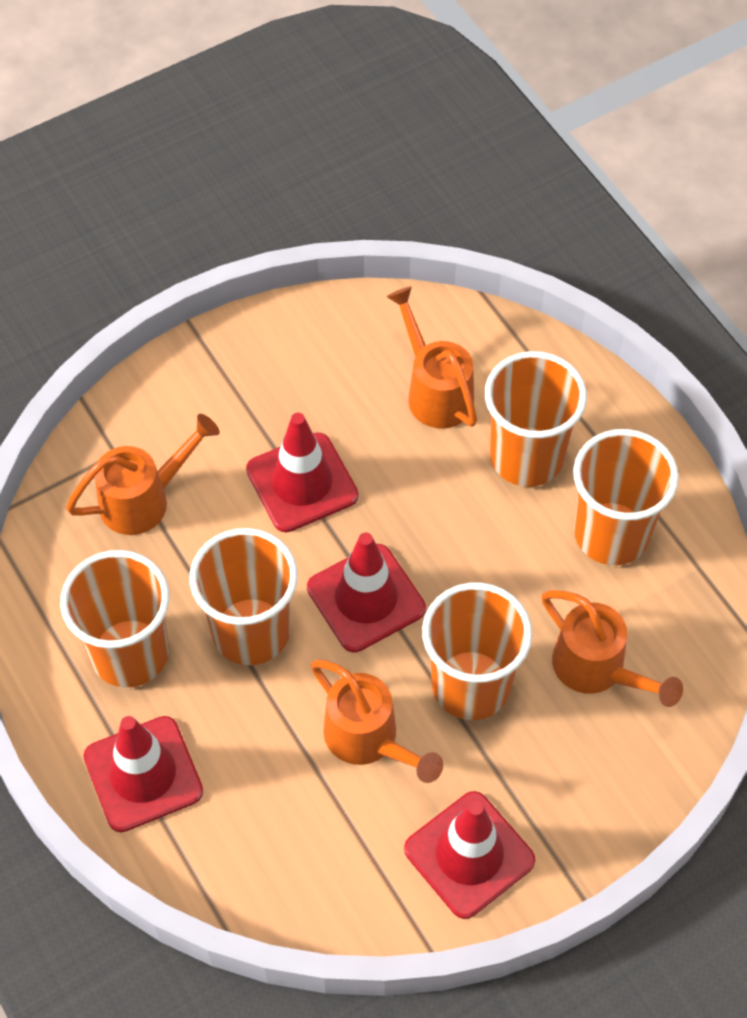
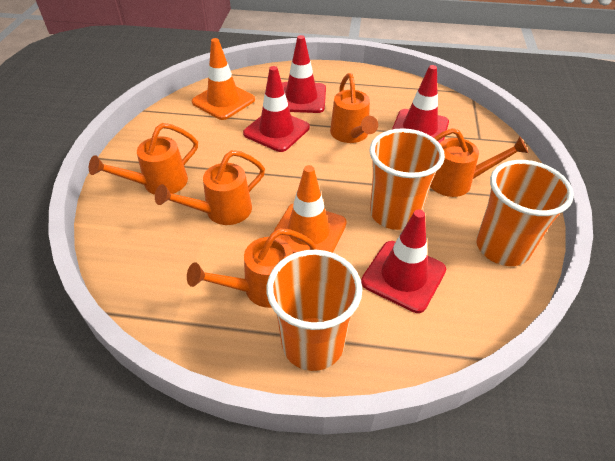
orange cup: 5 -> 3
orange traffic cone: 0 -> 2
orange watering can: 4 -> 5

